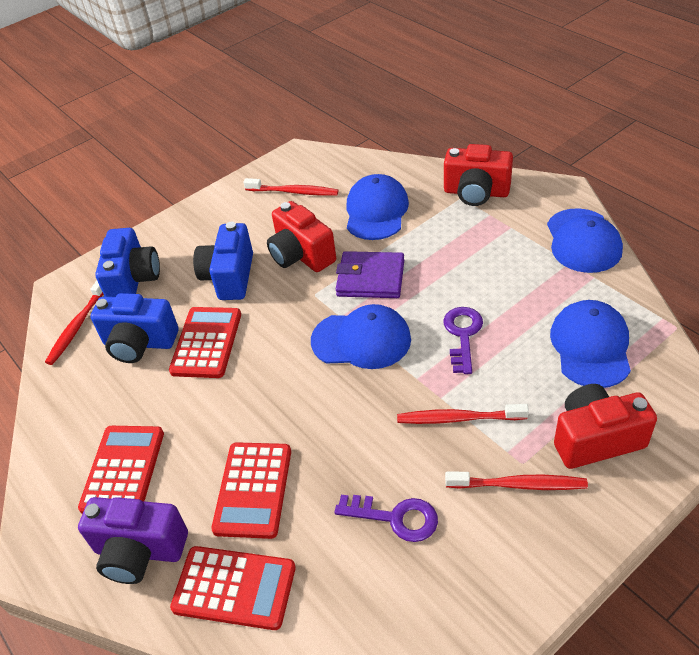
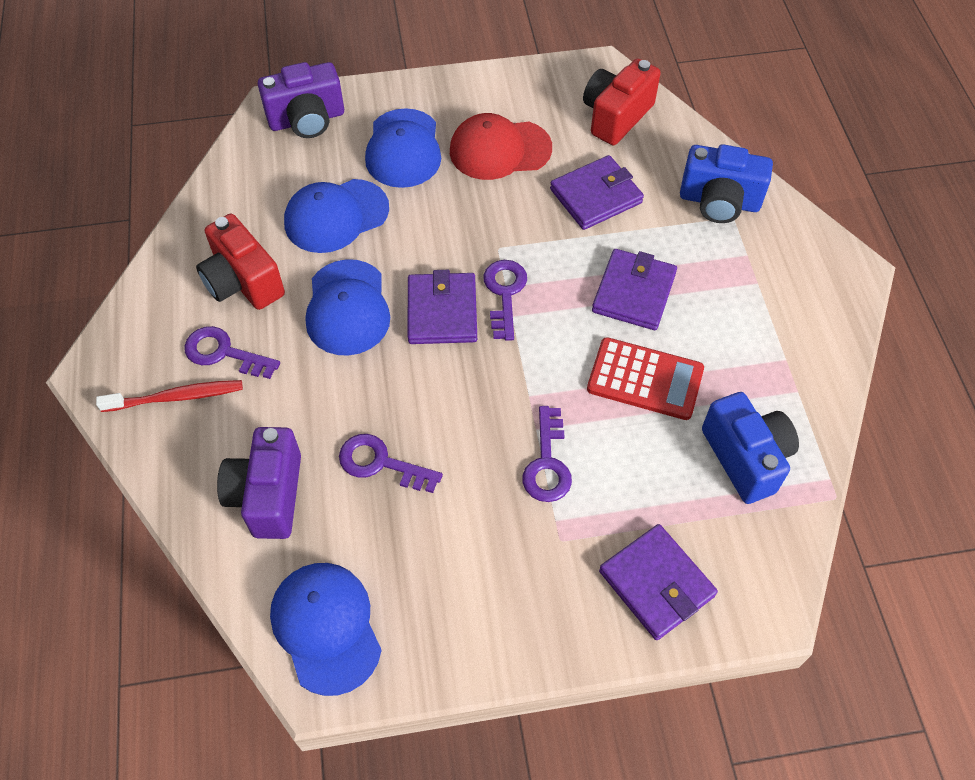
blue camera: 3 -> 2
purple camera: 1 -> 2
purple key: 2 -> 4
purple wallet: 1 -> 4
red calculator: 4 -> 1
red camera: 3 -> 2
red cap: 0 -> 1
red toothbrush: 4 -> 1

